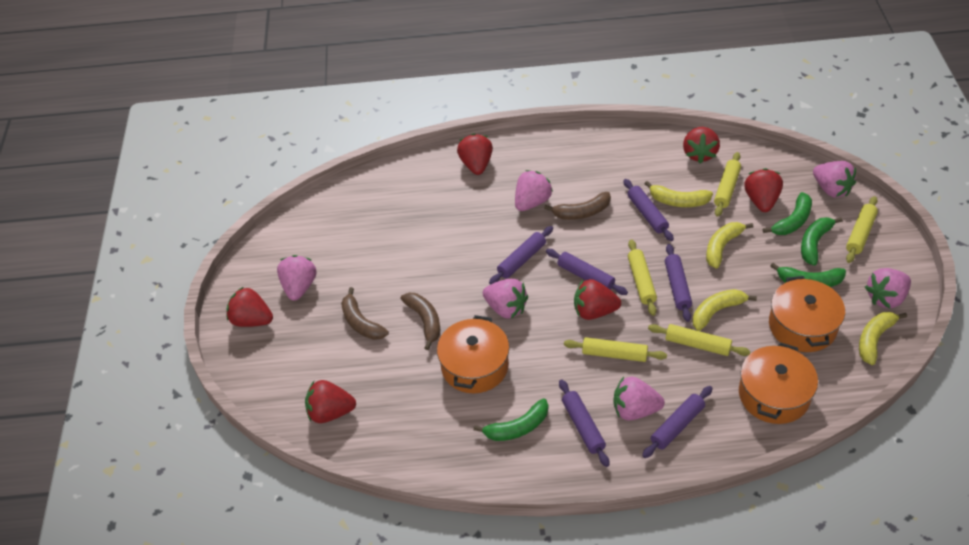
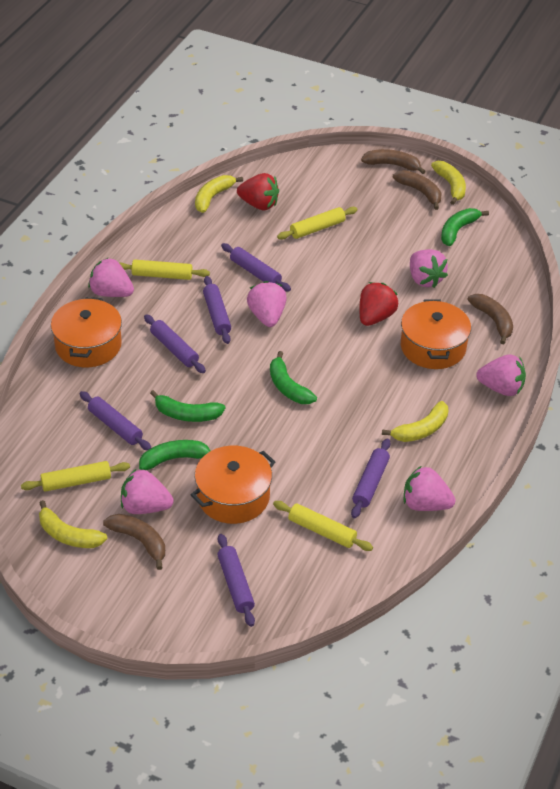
brown banana: 3 -> 4
red strawberry: 6 -> 2
yellow rolling pin: 5 -> 4

